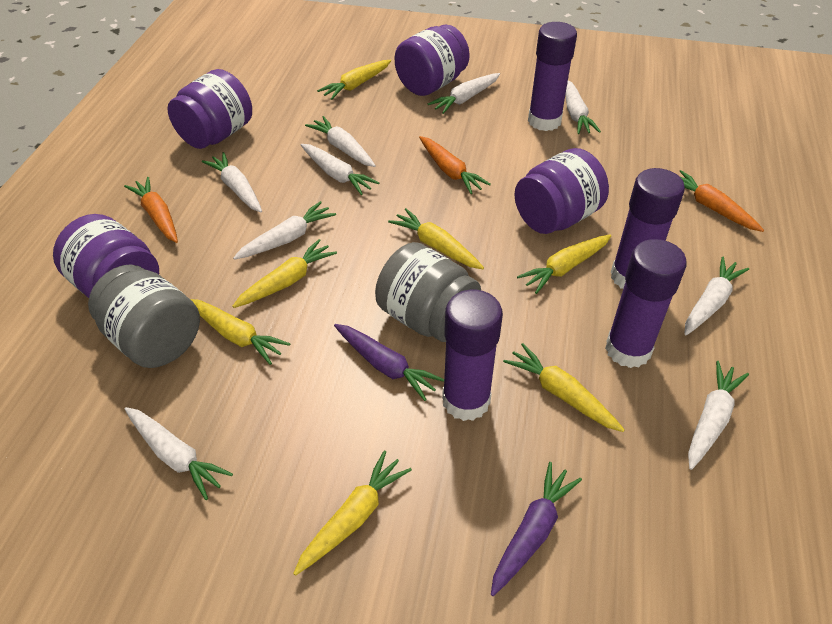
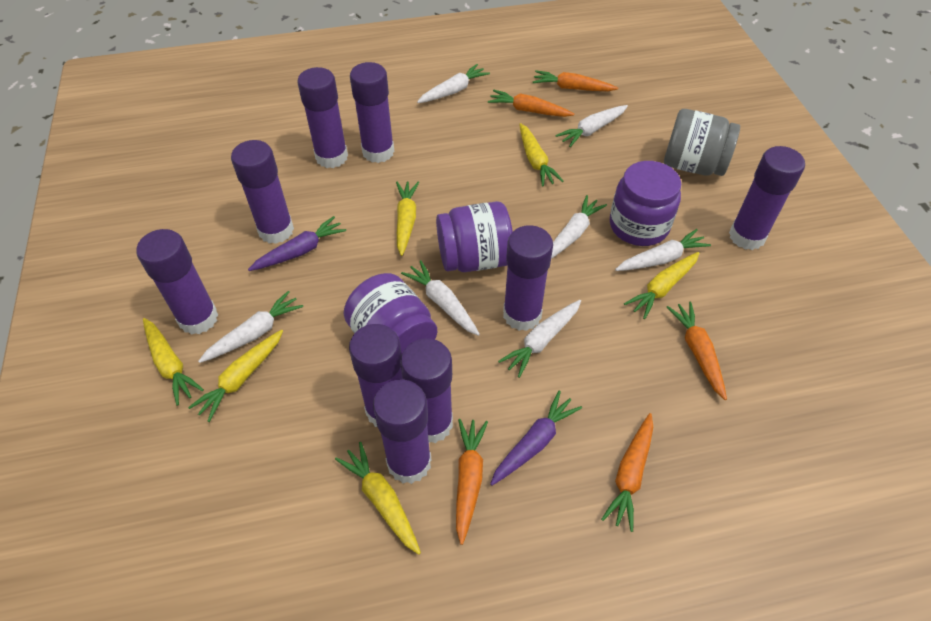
grey jar: 2 -> 1
orange carrot: 3 -> 5
purple glue stick: 4 -> 9
purple jar: 4 -> 3
white carrot: 9 -> 7
yellow carrot: 7 -> 6

